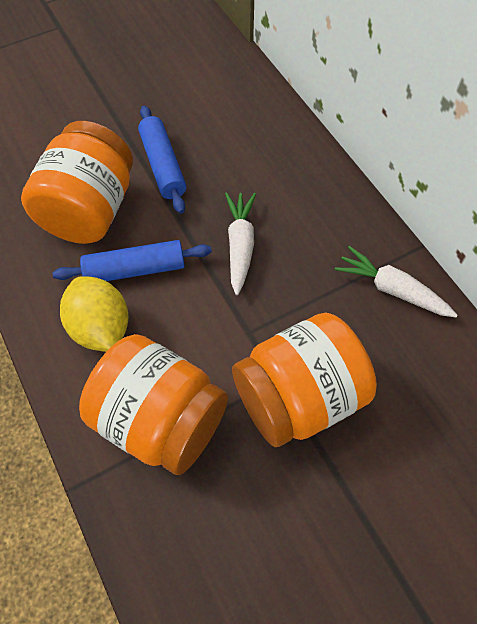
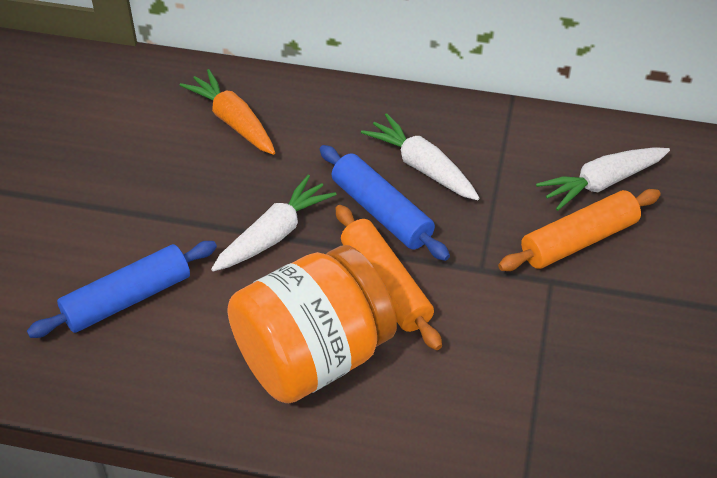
orange carrot: 0 -> 1
orange jar: 3 -> 1
orange rolling pin: 0 -> 2
white carrot: 2 -> 3
yellow lemon: 1 -> 0

